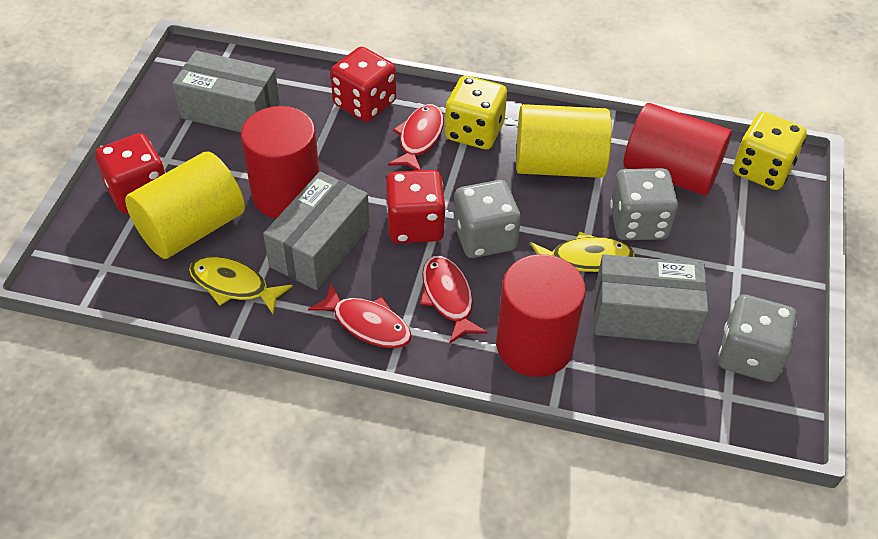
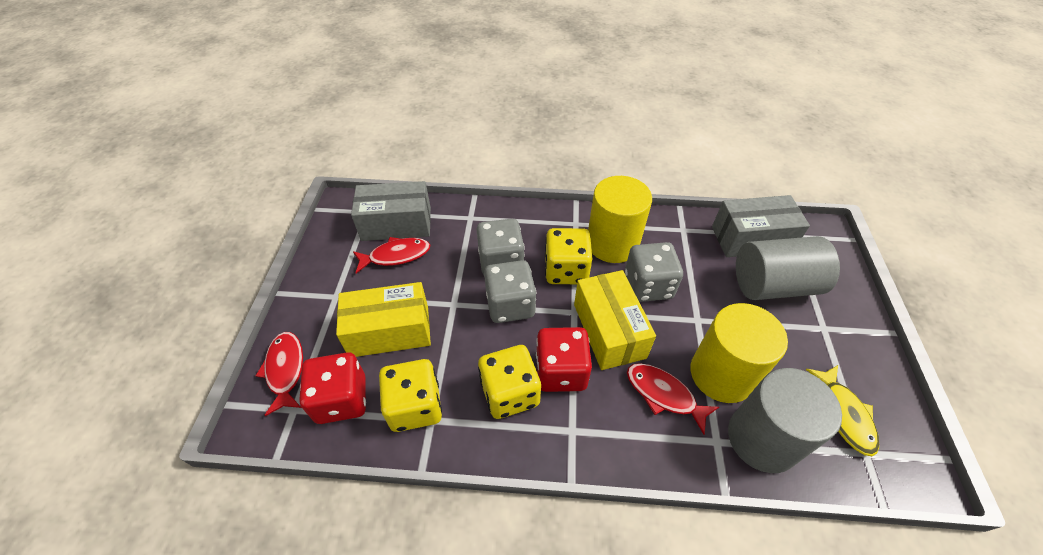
grey box: 3 -> 2
grey cylinder: 0 -> 2
red cylinder: 3 -> 0
red dice: 3 -> 2
yellow box: 0 -> 2
yellow dice: 2 -> 3
yellow fish: 2 -> 1

